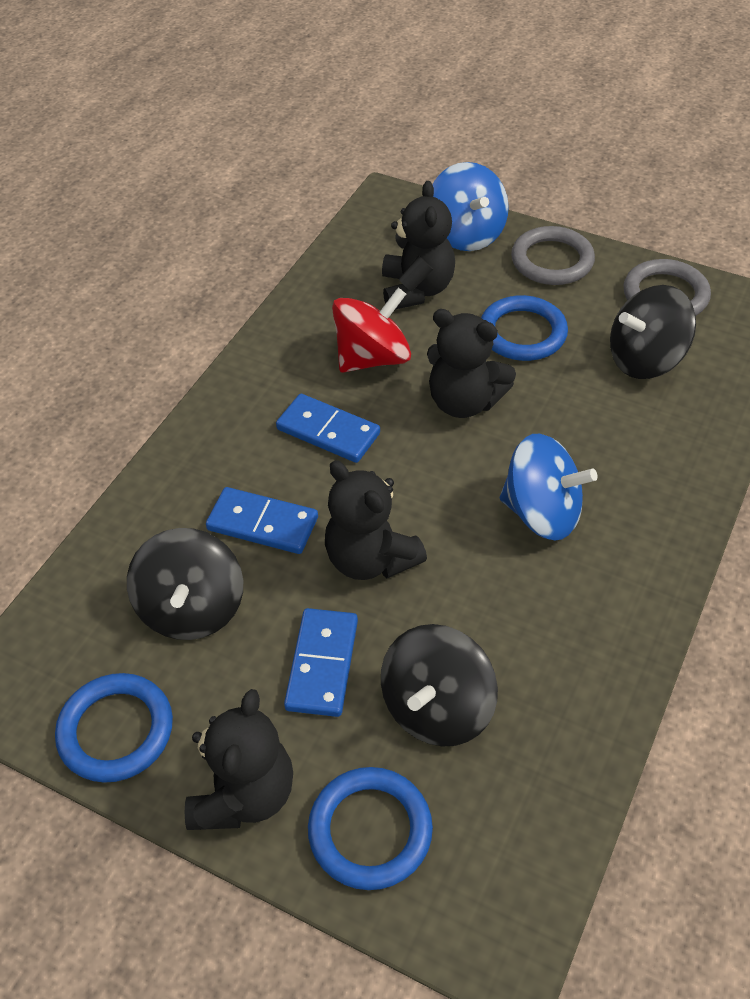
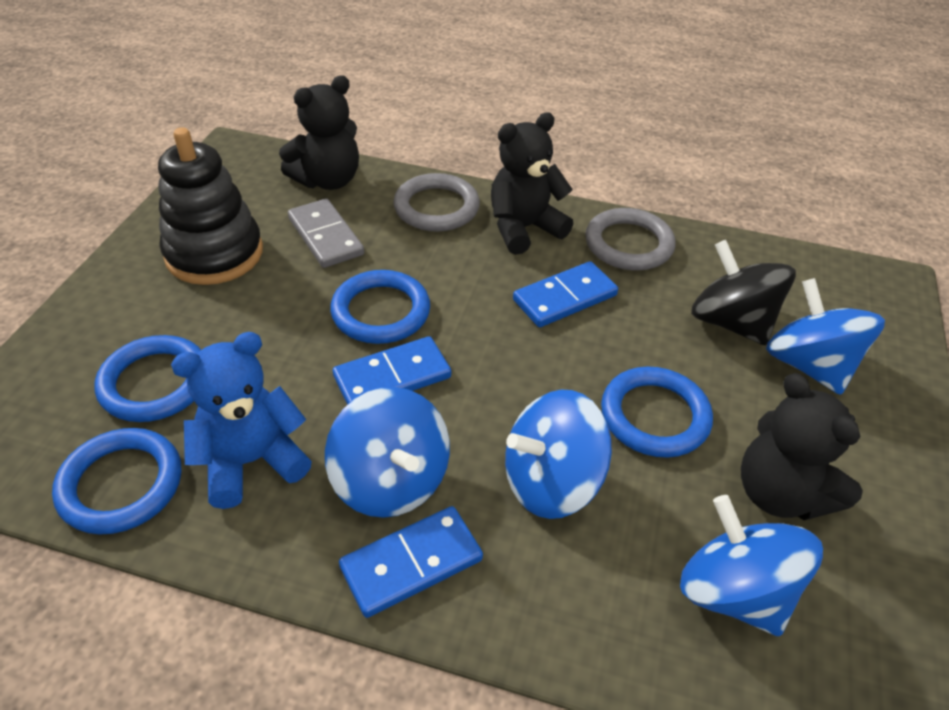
black spinning top: 3 -> 1
black stacking toy: 0 -> 1
black teddy bear: 4 -> 3
blue ring: 3 -> 4
blue spinning top: 2 -> 4
blue teddy bear: 0 -> 1
grey domino: 0 -> 1
red spinning top: 1 -> 0

